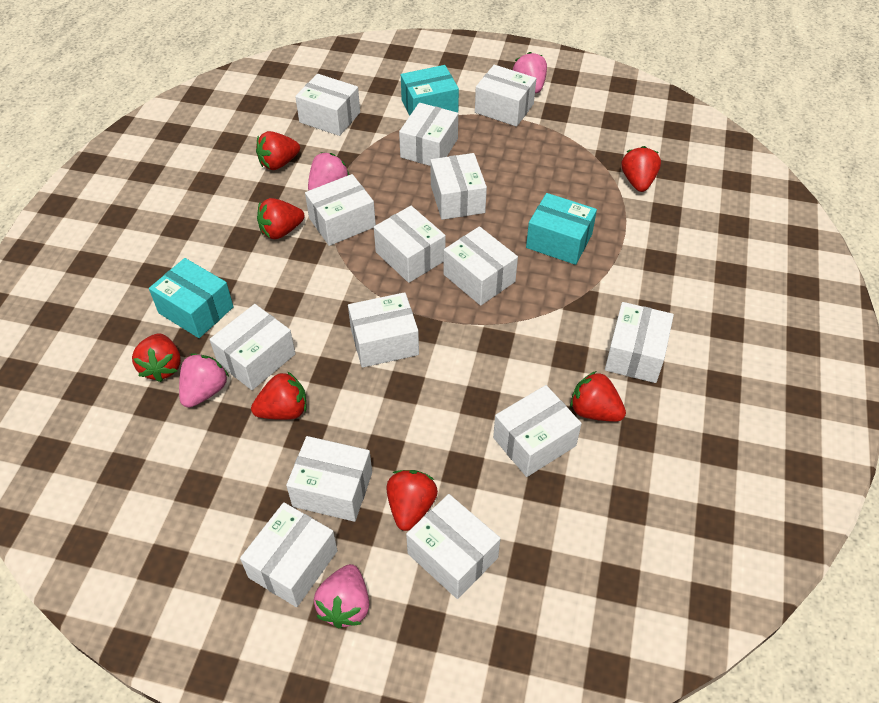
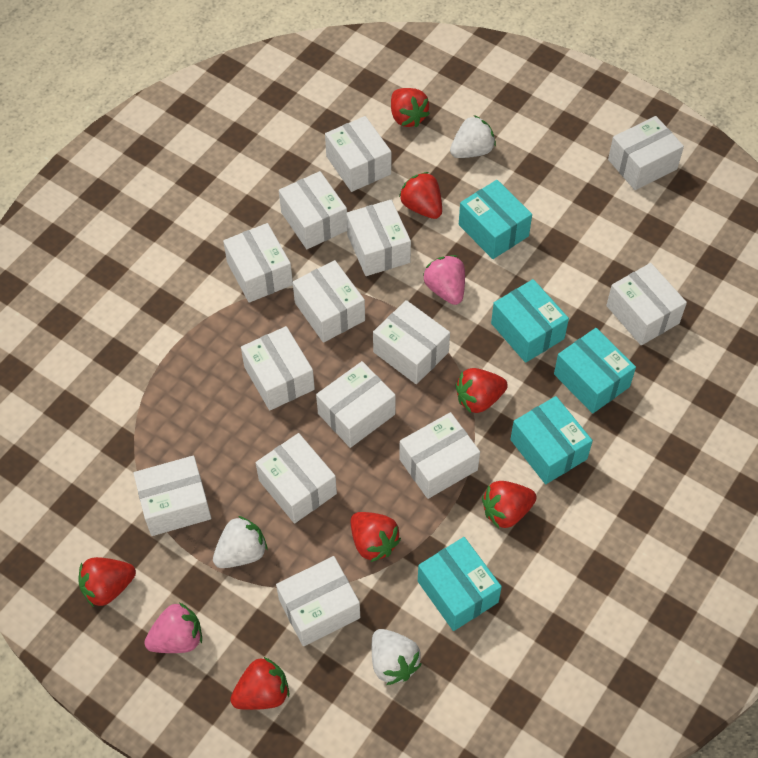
pink strawberry: 4 -> 2
turquoise box: 3 -> 5
white strawberry: 0 -> 3

